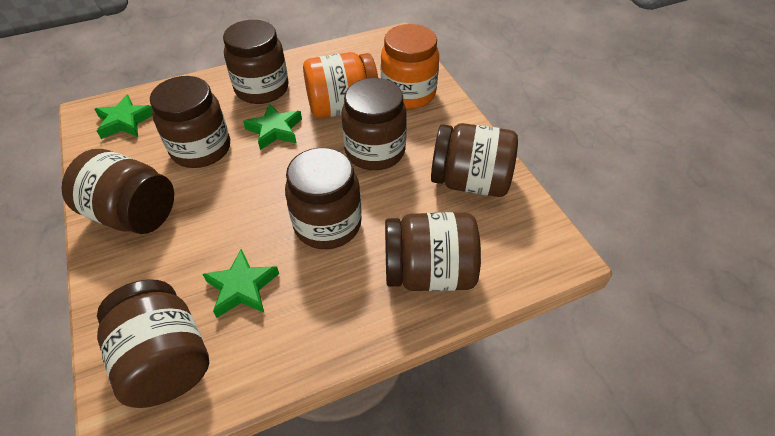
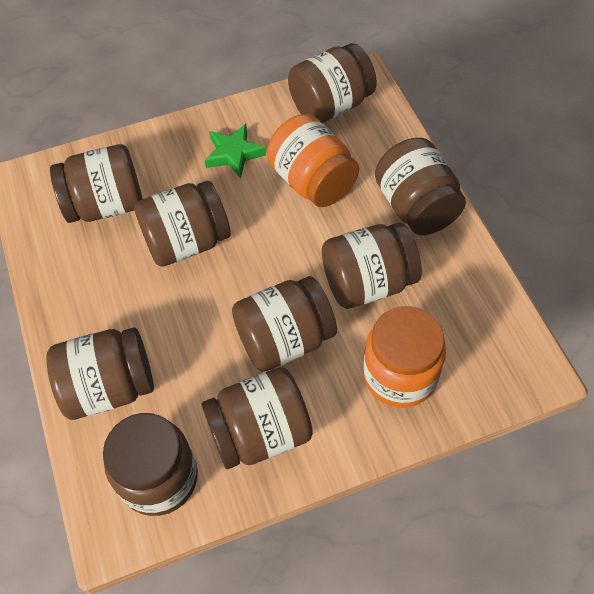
brown jar: 8 -> 9
green star: 3 -> 1

